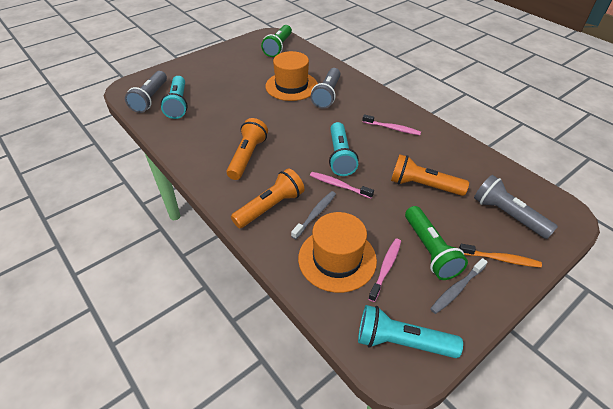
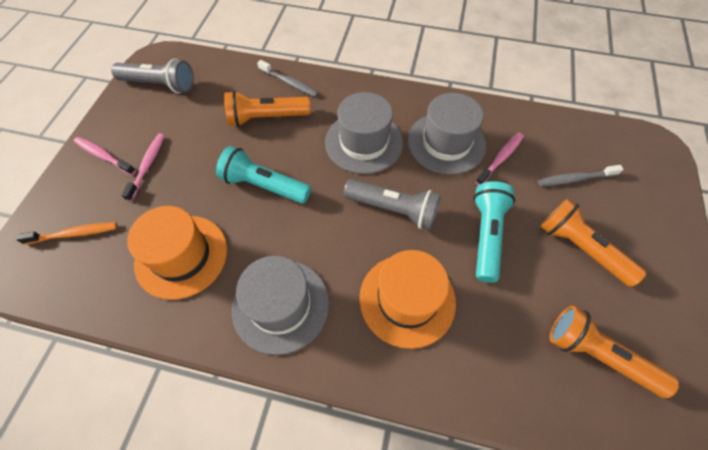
green flashlight: 2 -> 0
grey flashlight: 3 -> 2
grey hat: 0 -> 3
turquoise flashlight: 3 -> 2

